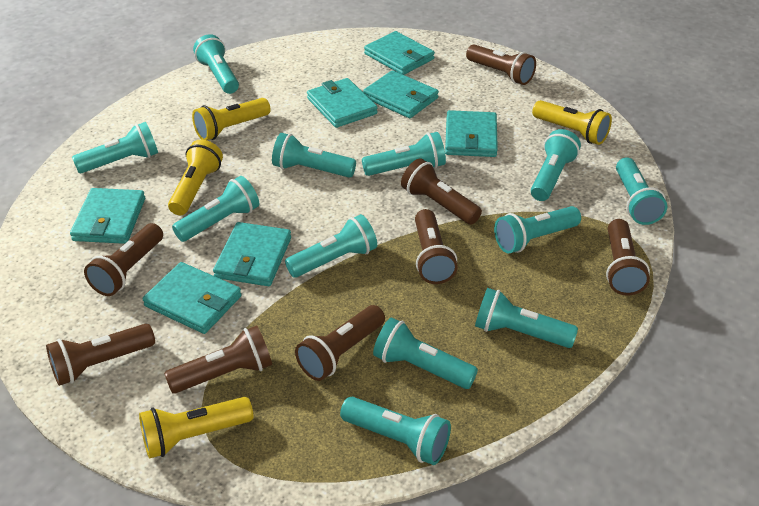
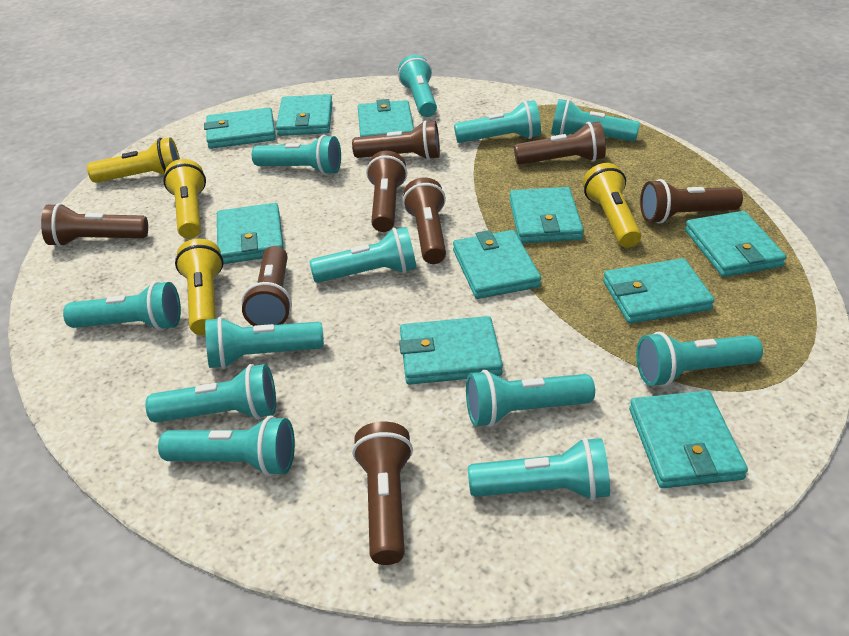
turquoise wallet: 7 -> 10

